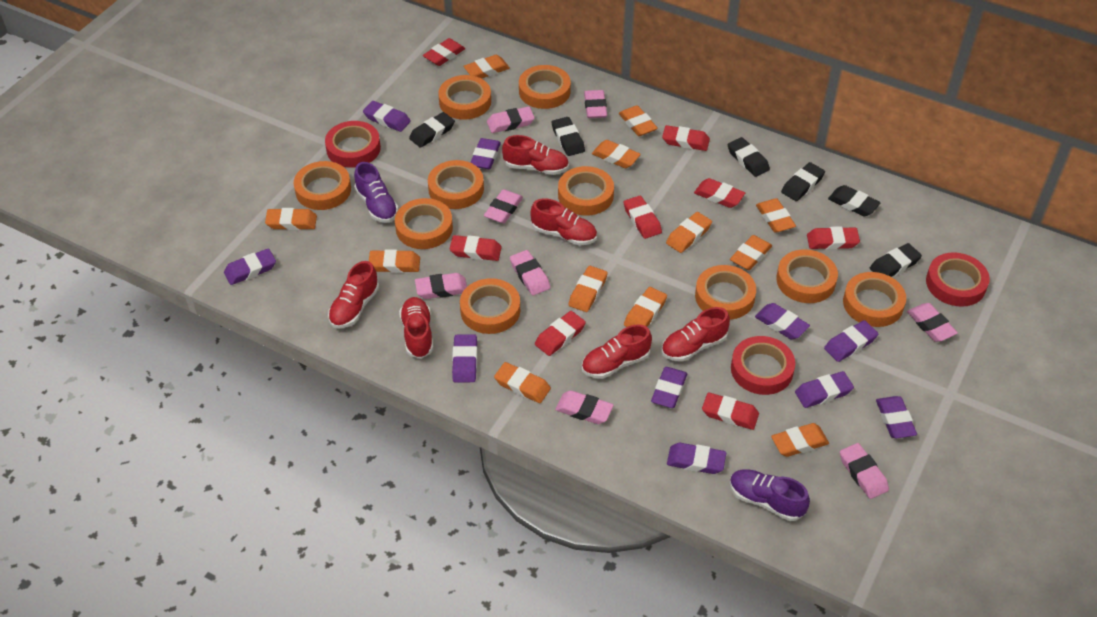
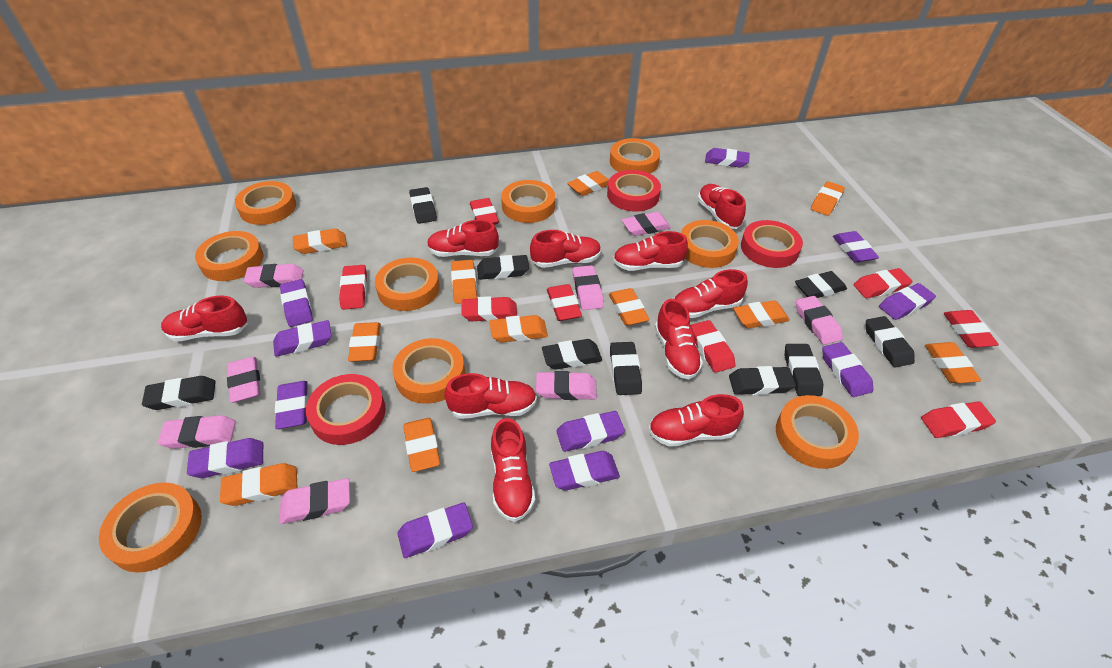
black eraser: 6 -> 9
orange eraser: 12 -> 11
orange tape: 10 -> 9
purple eraser: 10 -> 11
purple shoe: 2 -> 0
red shoe: 6 -> 10

